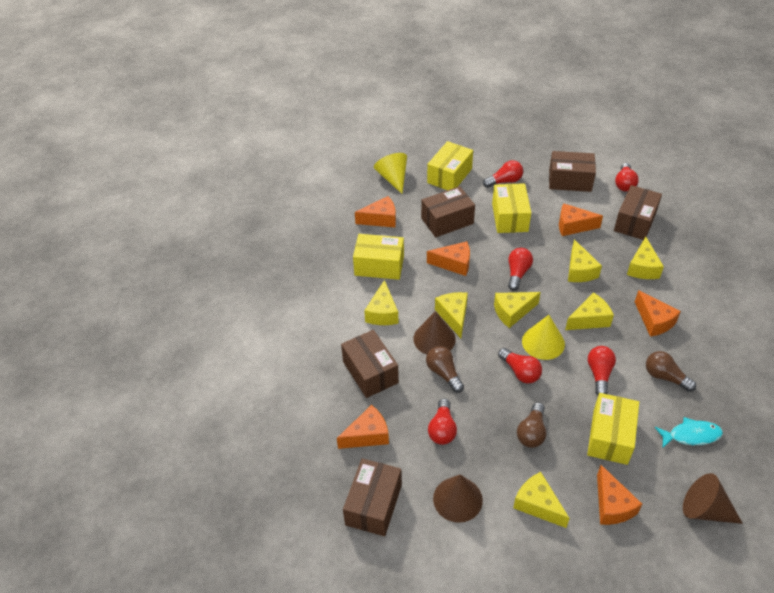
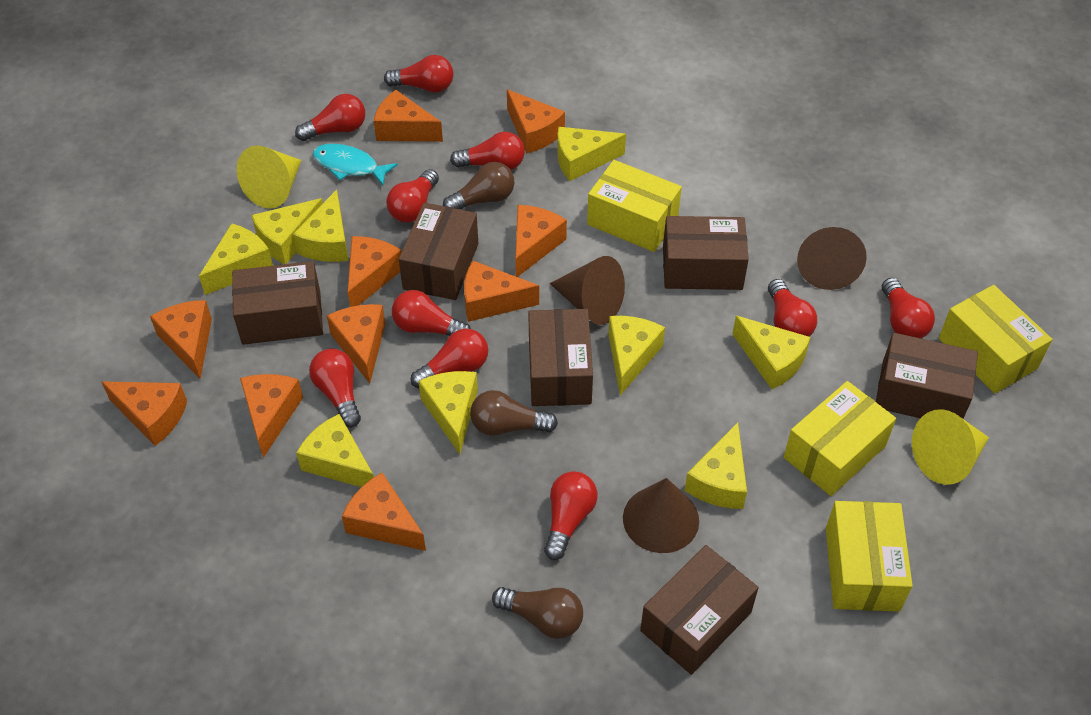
brown box: 5 -> 6
orange cheese: 6 -> 10
red light bulb: 6 -> 10
yellow cheese: 7 -> 9

